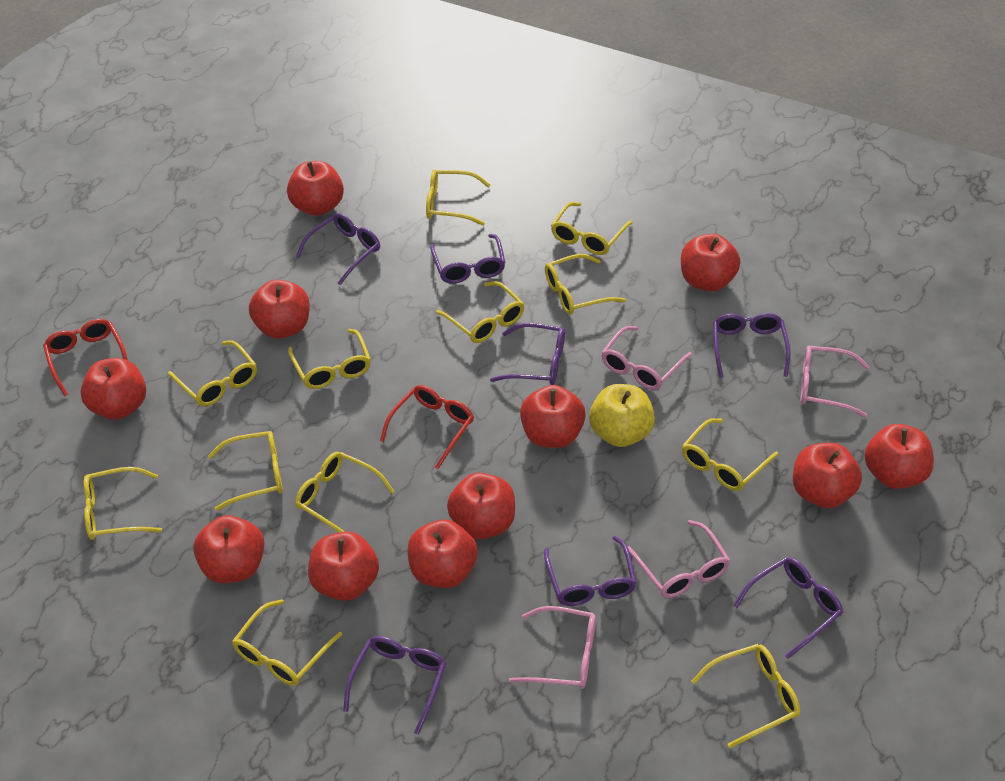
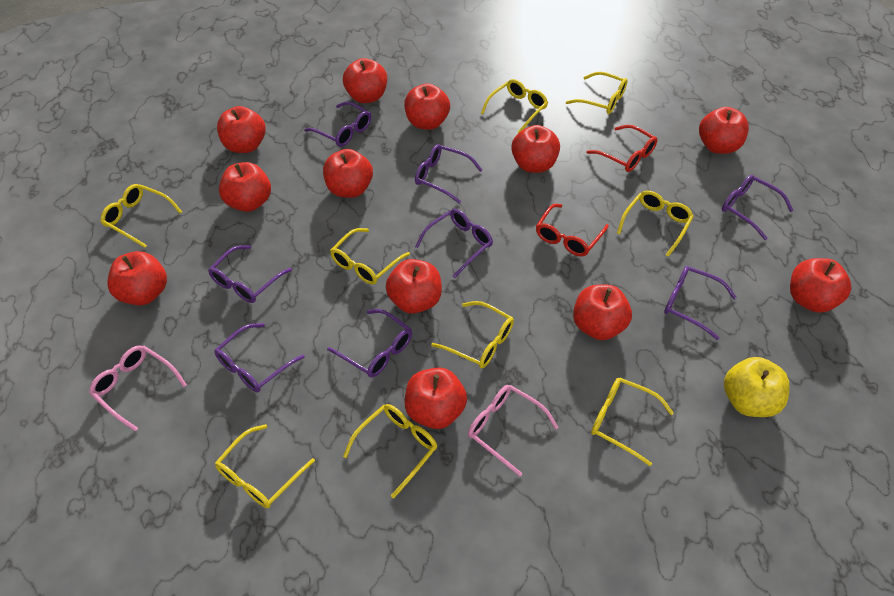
pink glasses: 4 -> 2
purple glasses: 7 -> 8
red apple: 11 -> 12
yellow glasses: 12 -> 9

